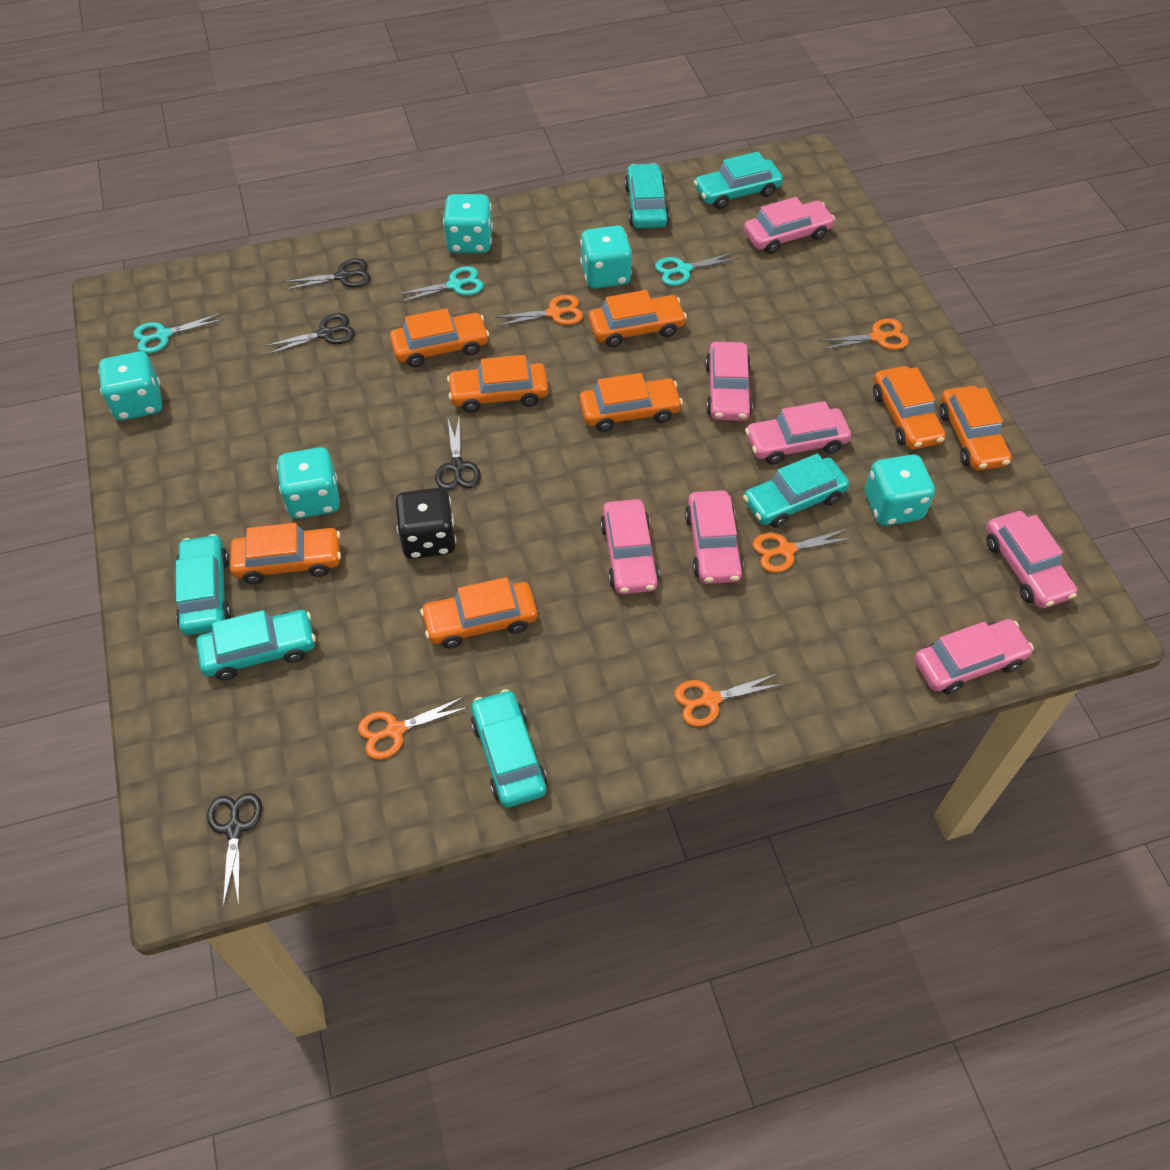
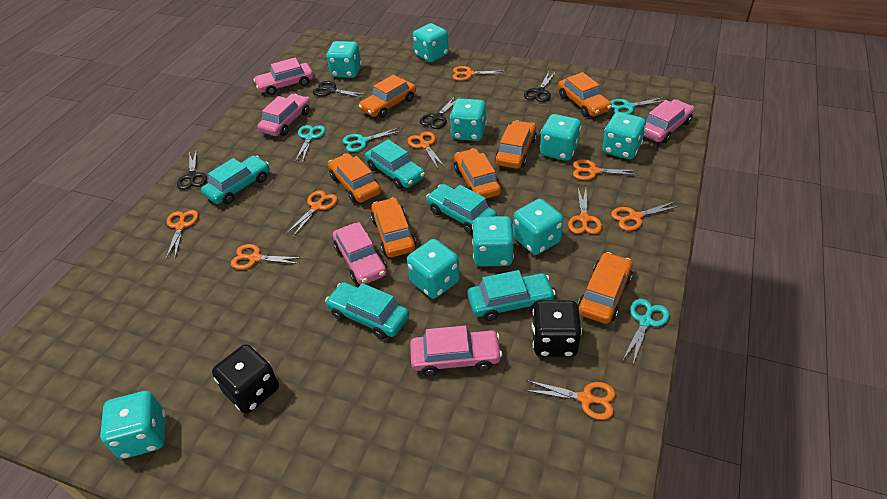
black dice: 1 -> 2
orange car: 8 -> 7
orange scissors: 5 -> 9
pink car: 7 -> 5
turquoise car: 6 -> 5
turquoise dice: 5 -> 9
turquoise scissors: 3 -> 4

